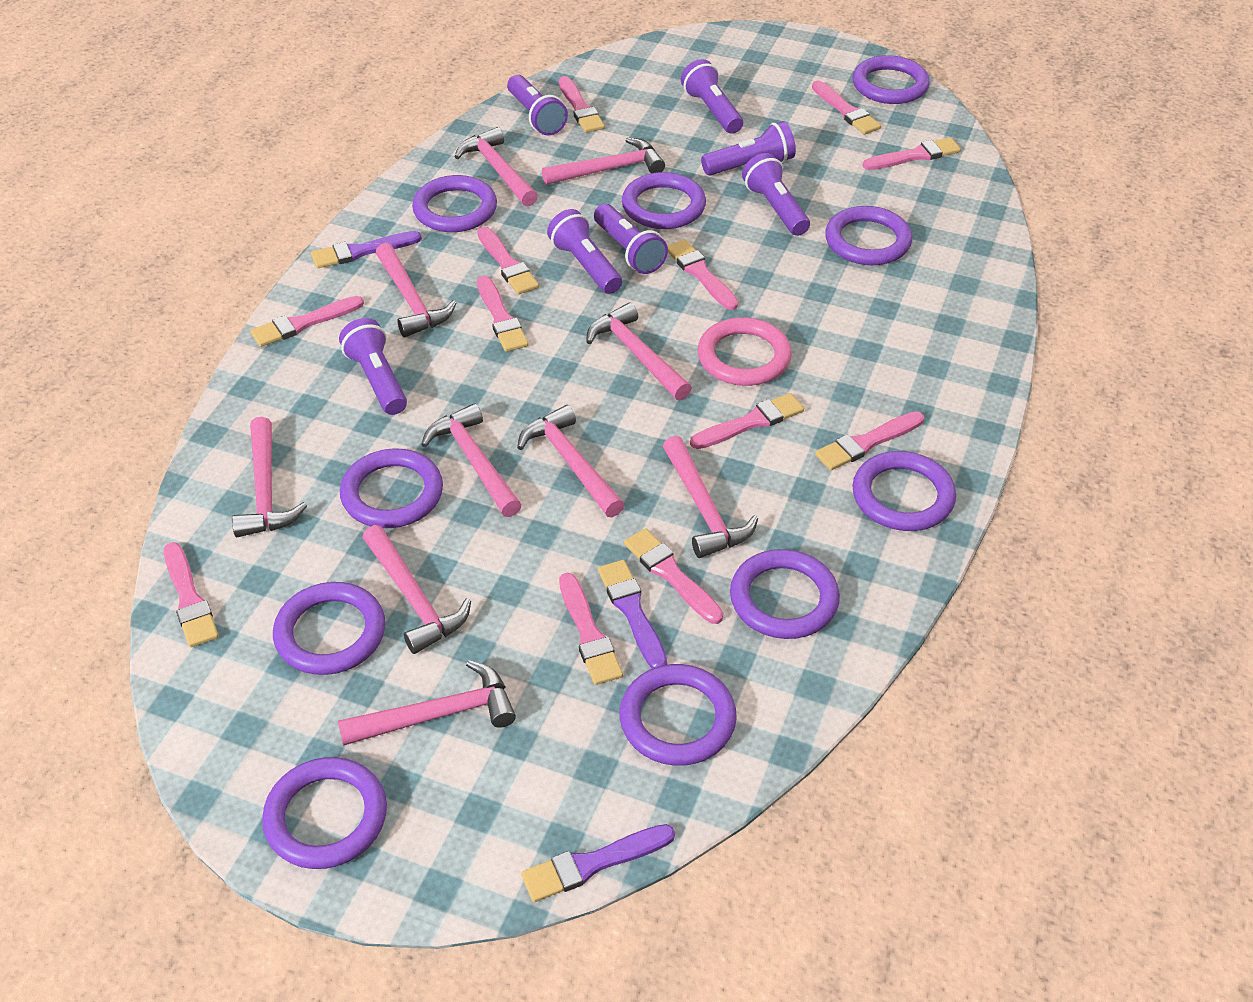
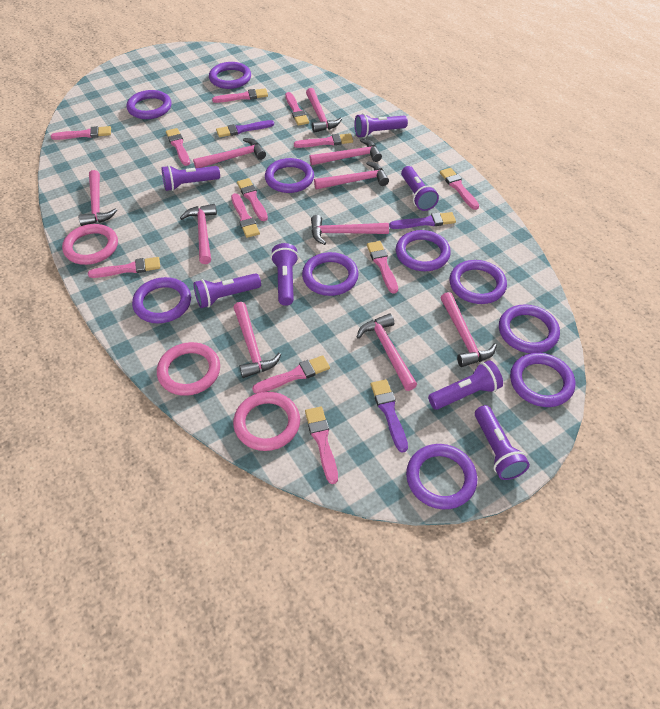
pink ring: 1 -> 3

